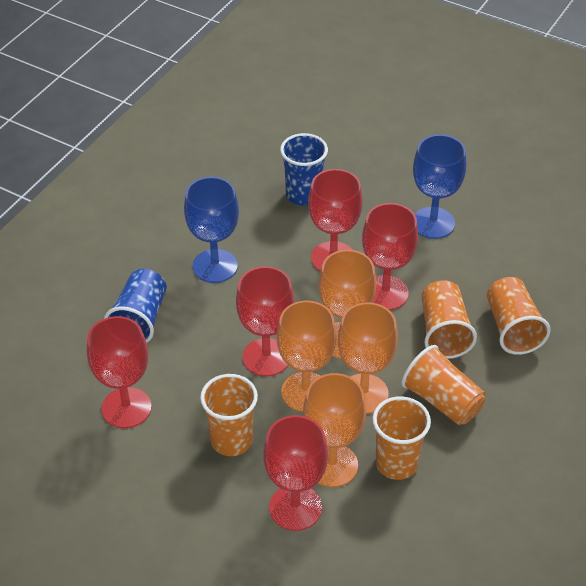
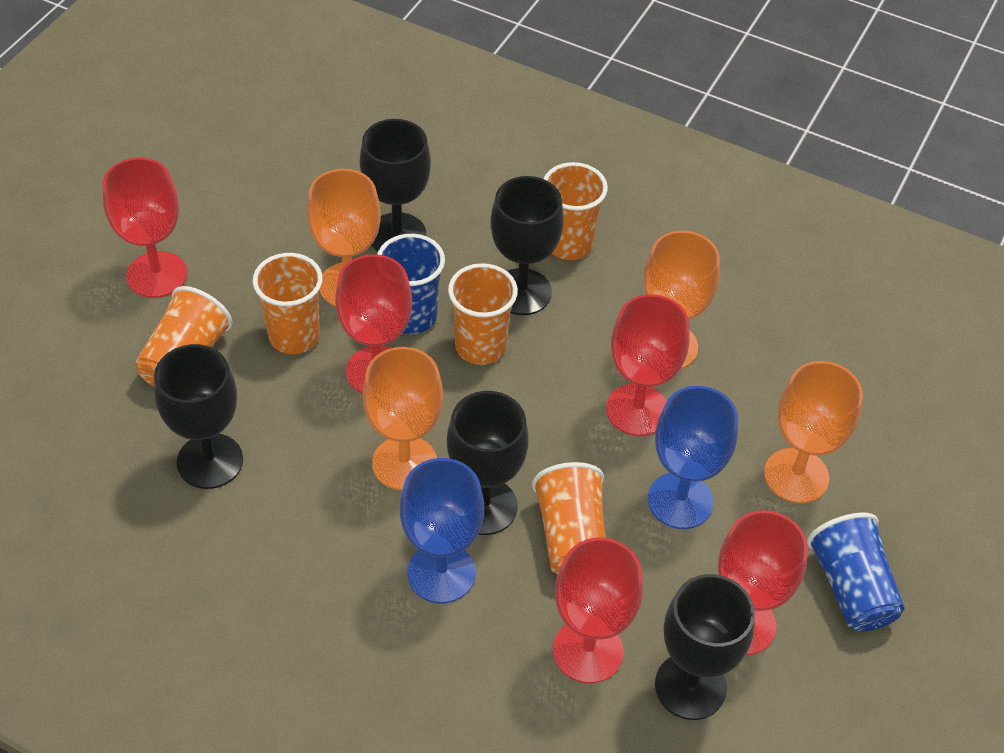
black goblet: 0 -> 5

